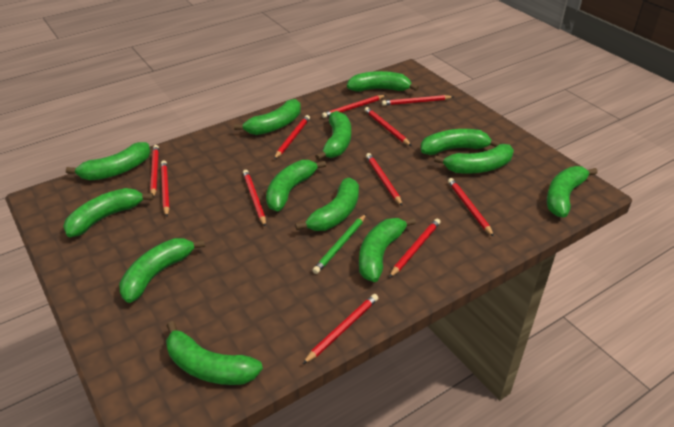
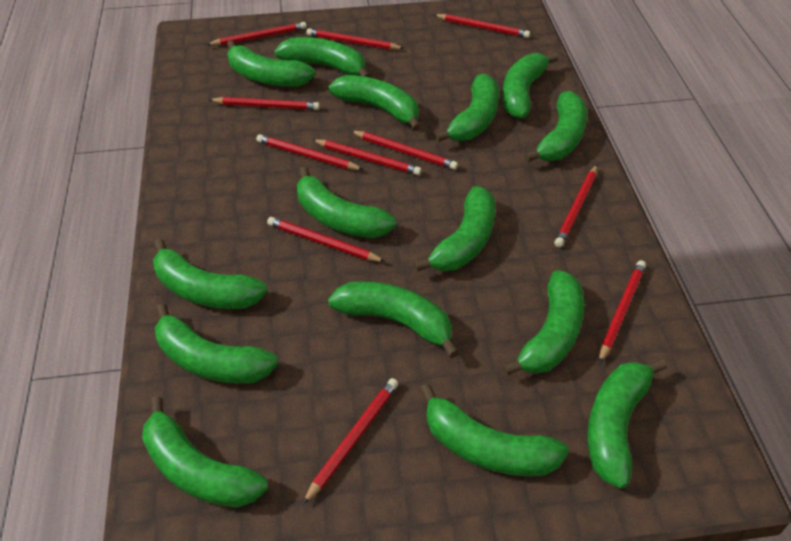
green banana: 13 -> 15
green pencil: 1 -> 0

